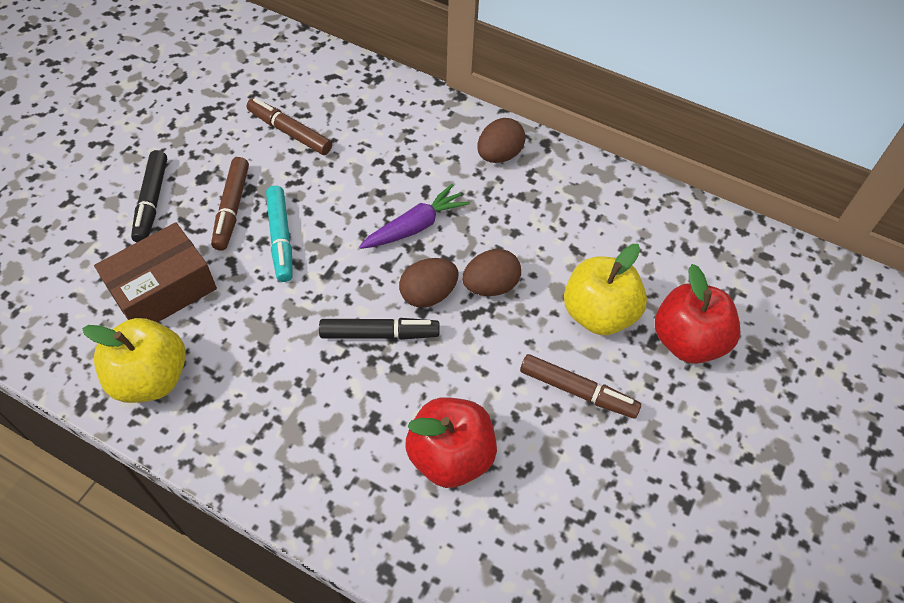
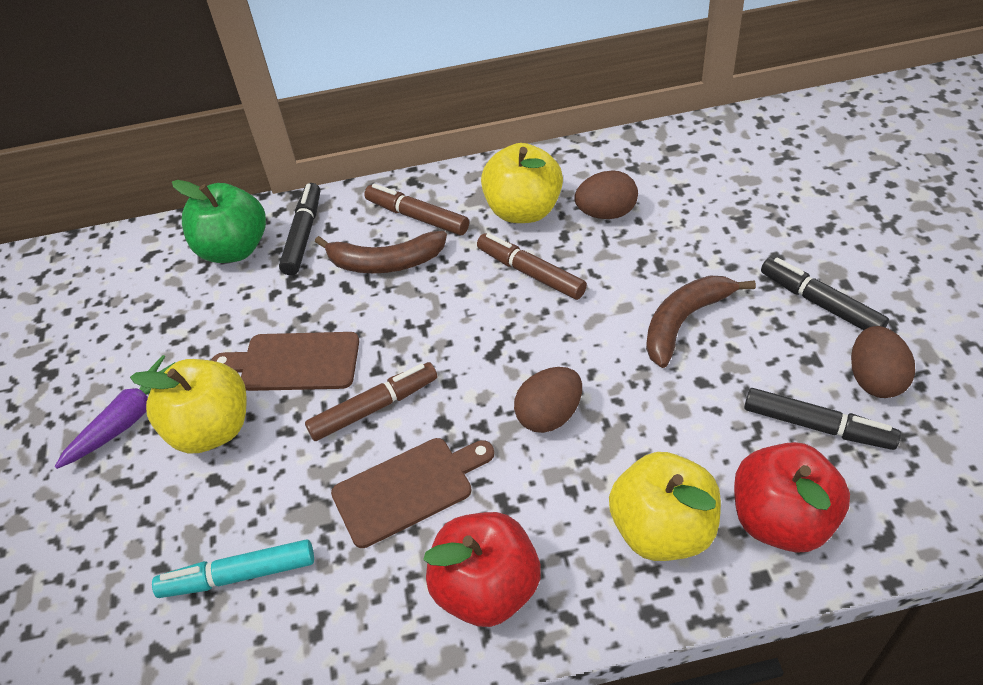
black marker: 2 -> 3
brown banana: 0 -> 2
brown box: 1 -> 0
brown cutting board: 0 -> 2
green apple: 0 -> 1
yellow apple: 2 -> 3

